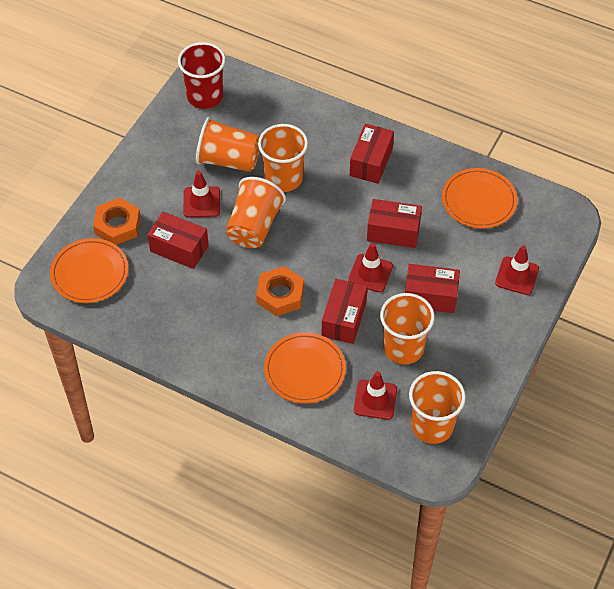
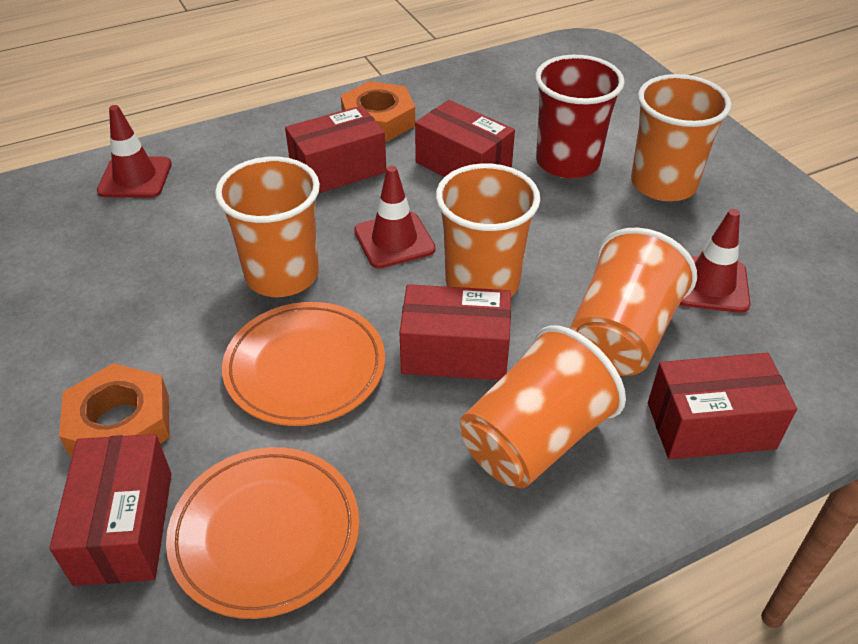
orange plate: 3 -> 2
red traffic cone: 4 -> 3

